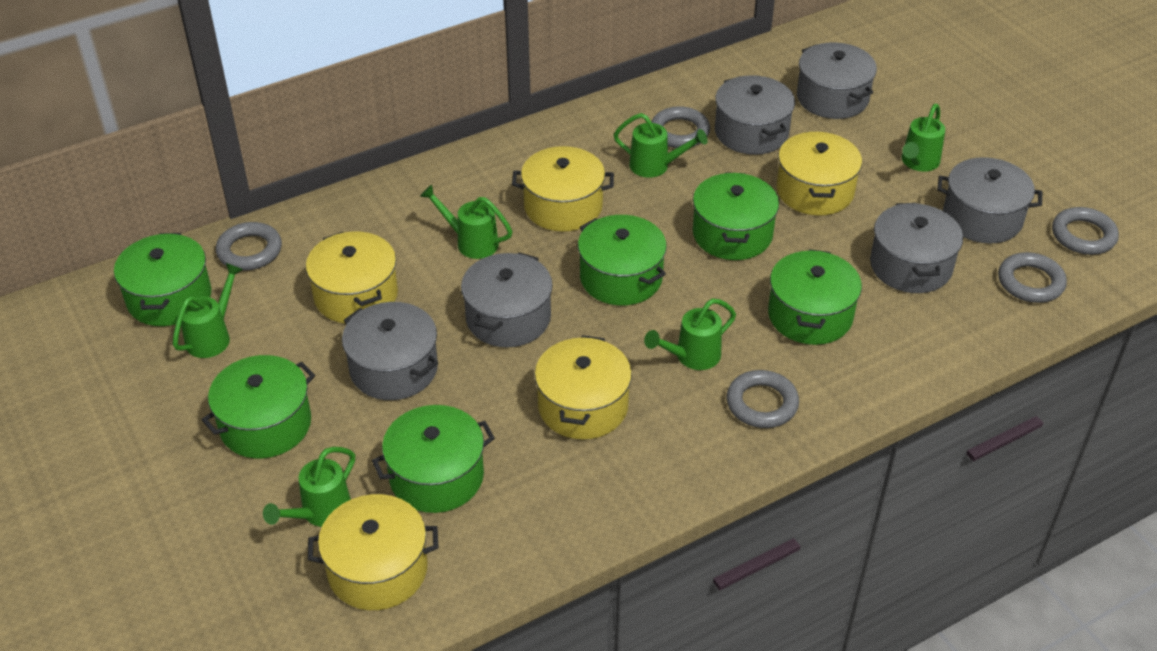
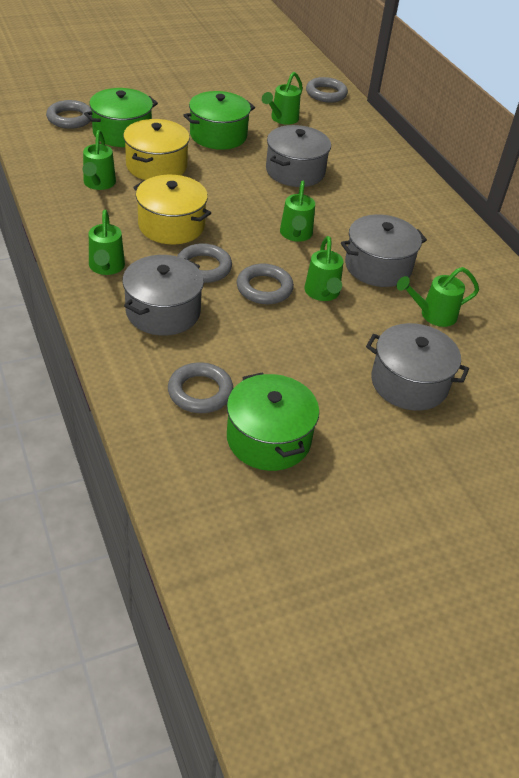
green pot: 6 -> 3
grey pot: 6 -> 4
yellow pot: 5 -> 2

